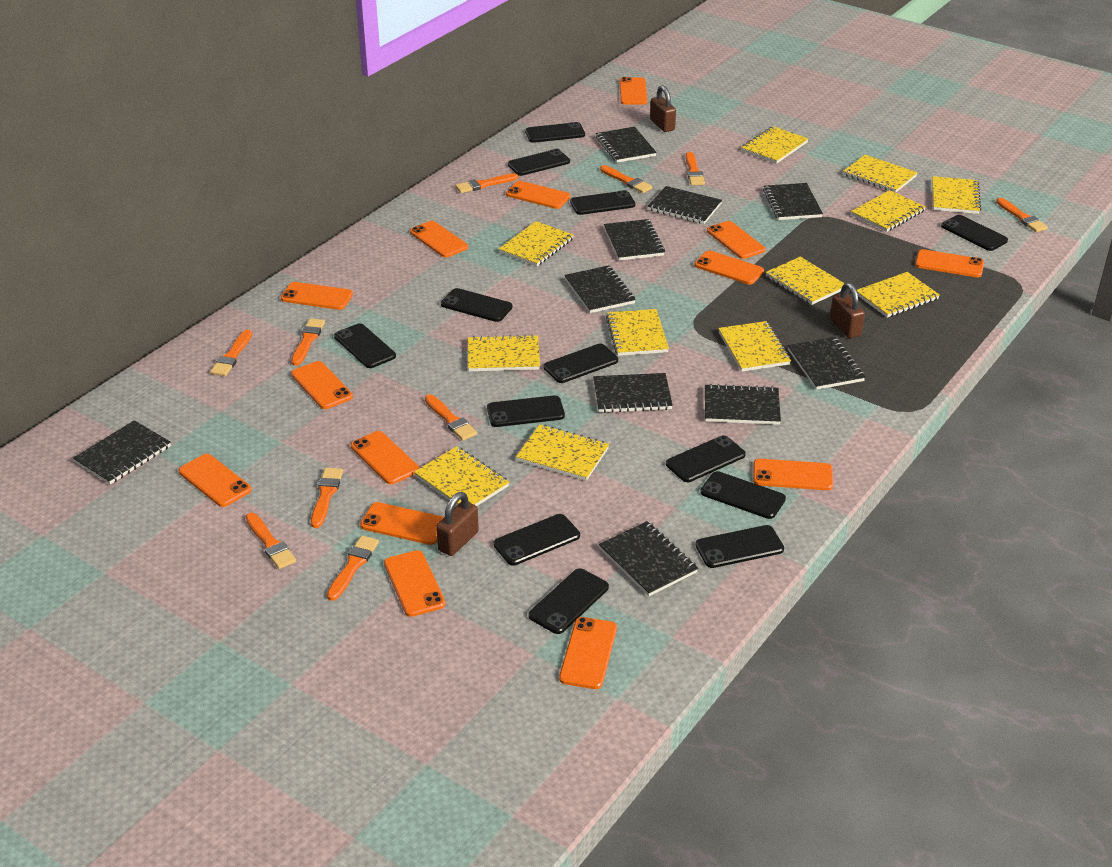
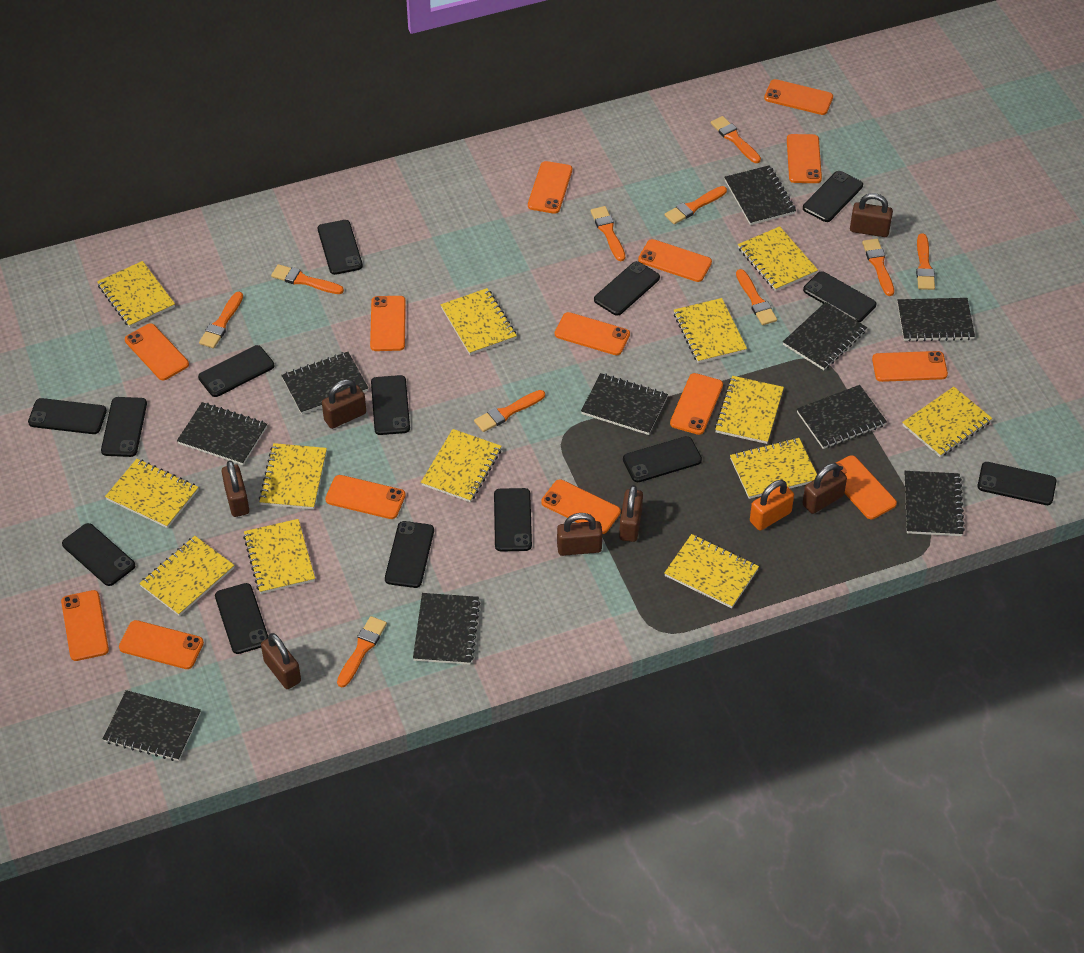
black phone: 13 -> 14
brown padlock: 3 -> 7
orange padlock: 0 -> 1
yellow notebook: 12 -> 13

